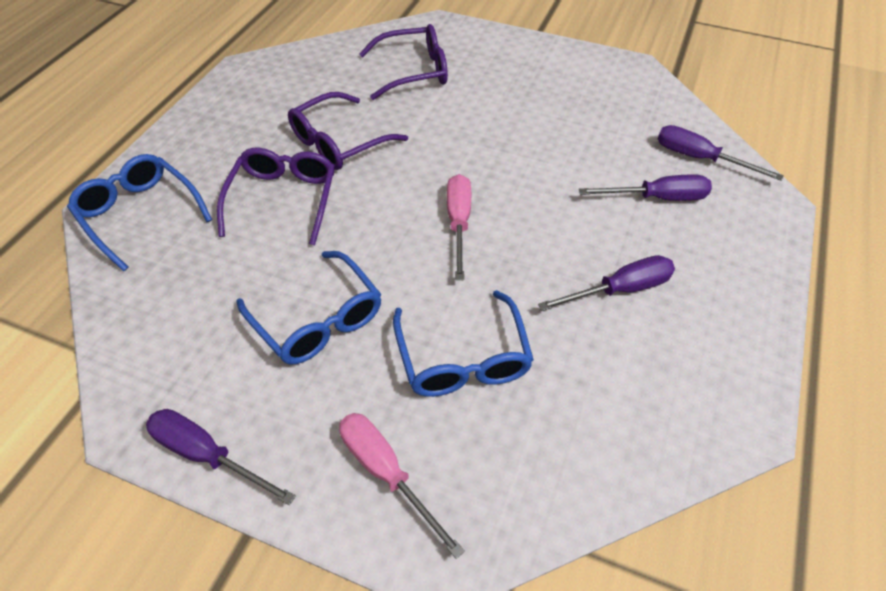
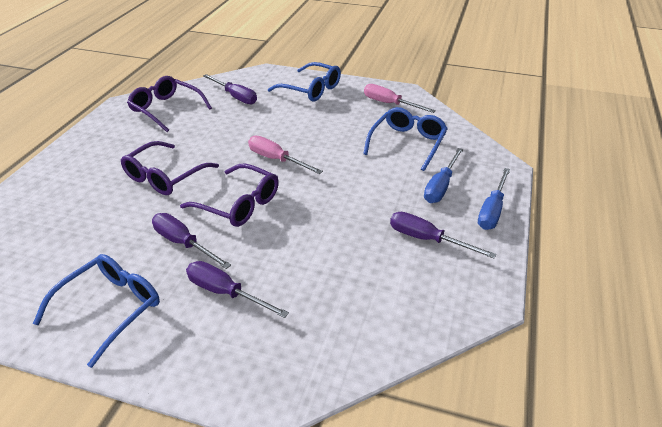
blue screwdriver: 0 -> 2

